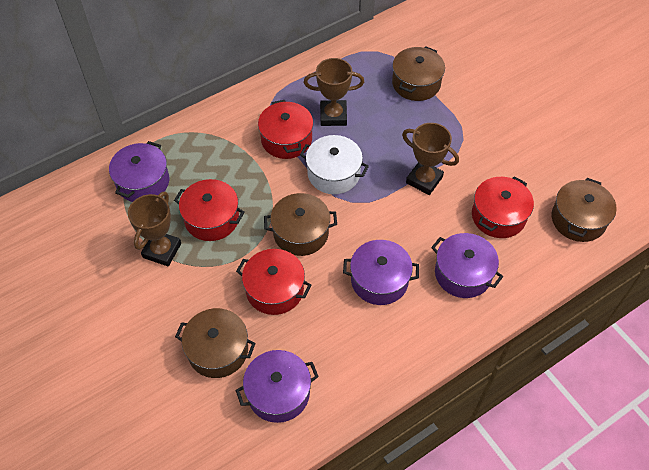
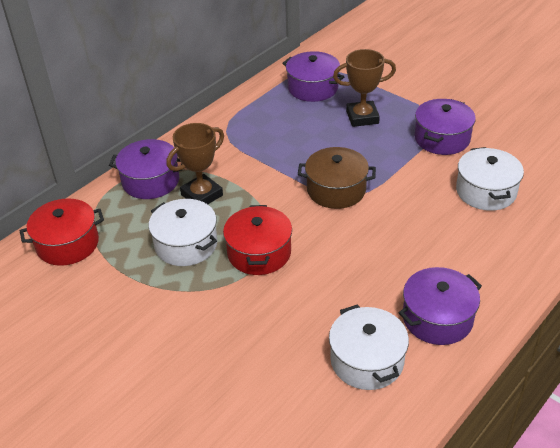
brown pot: 4 -> 1
brown trophy: 3 -> 2
red pot: 4 -> 2
white pot: 1 -> 3

